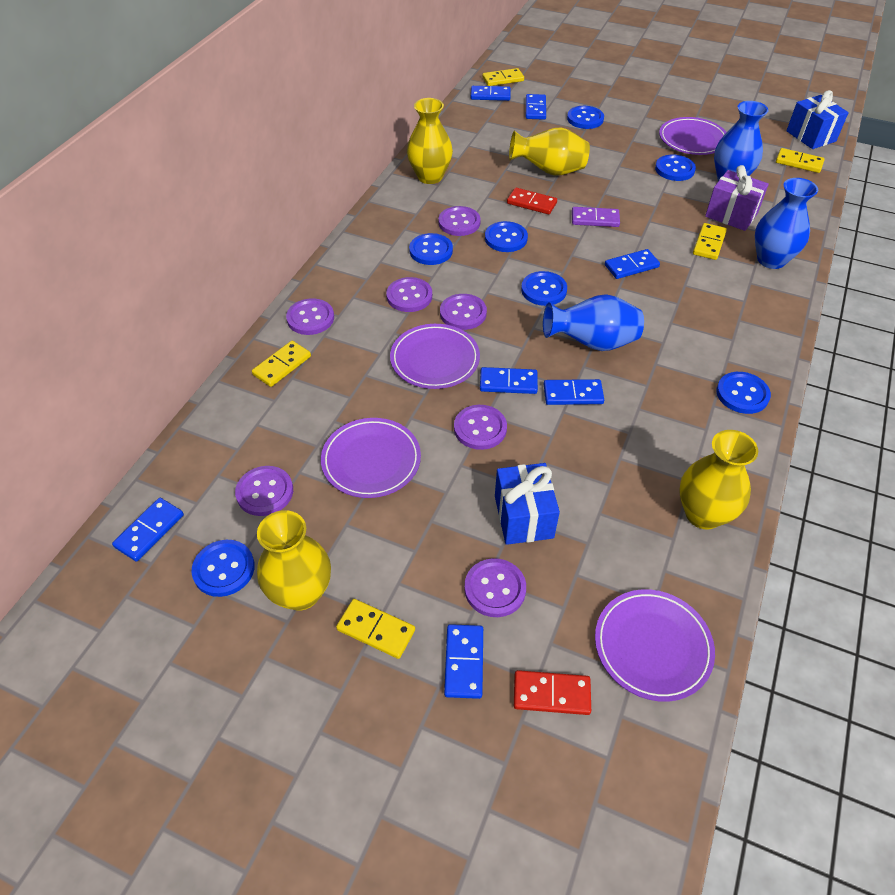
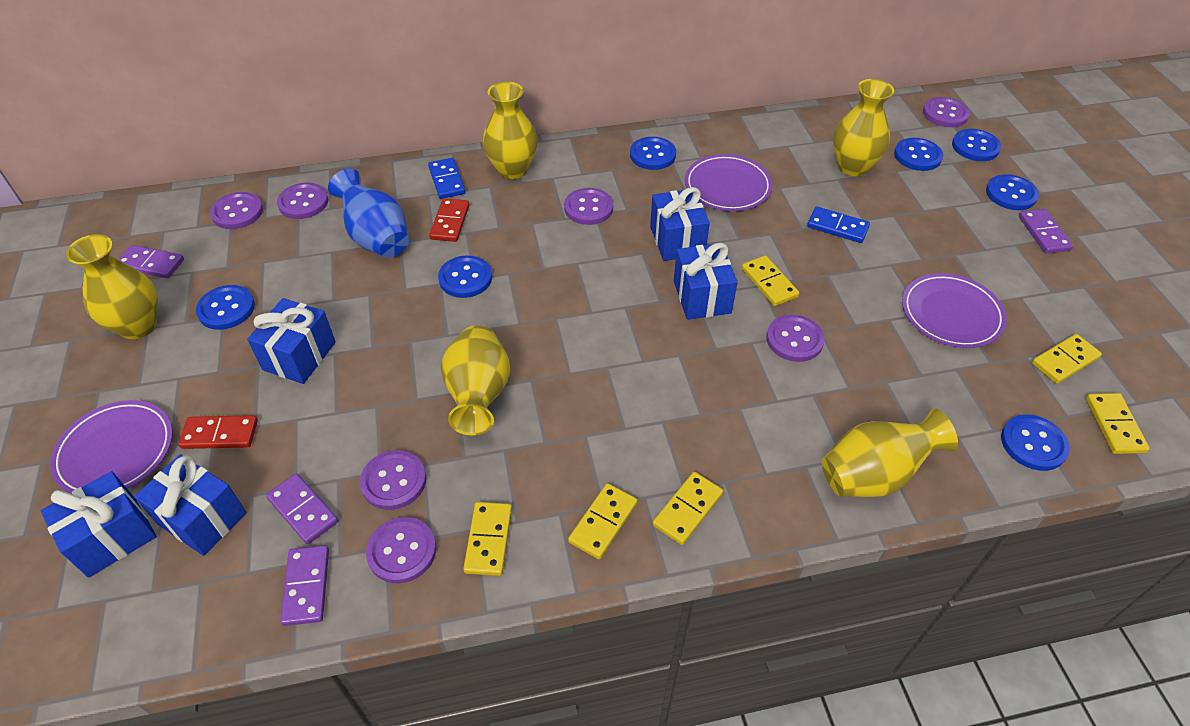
blue domino: 7 -> 2
blue gift: 2 -> 5
blue vase: 3 -> 1
purple domino: 1 -> 4
purple gift: 1 -> 0
purple plate: 4 -> 3
yellow domino: 5 -> 6
yellow vase: 4 -> 5

